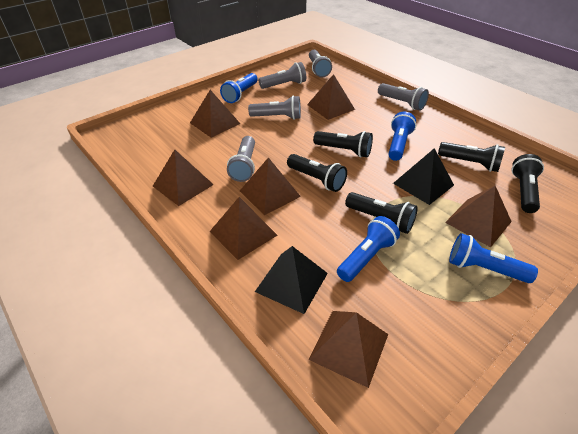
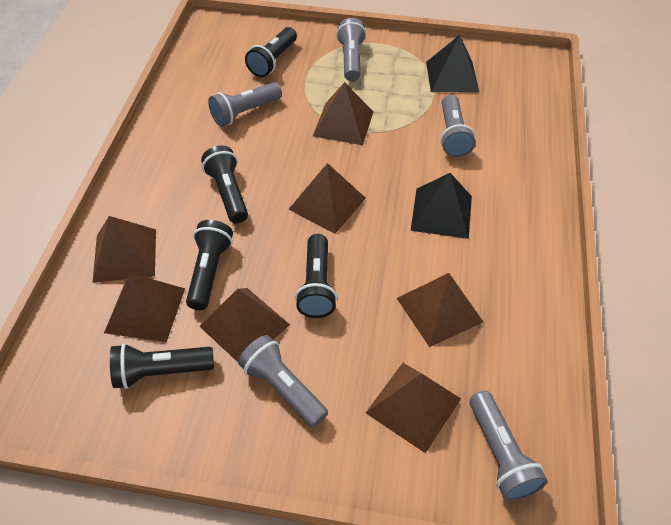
blue flashlight: 4 -> 0

